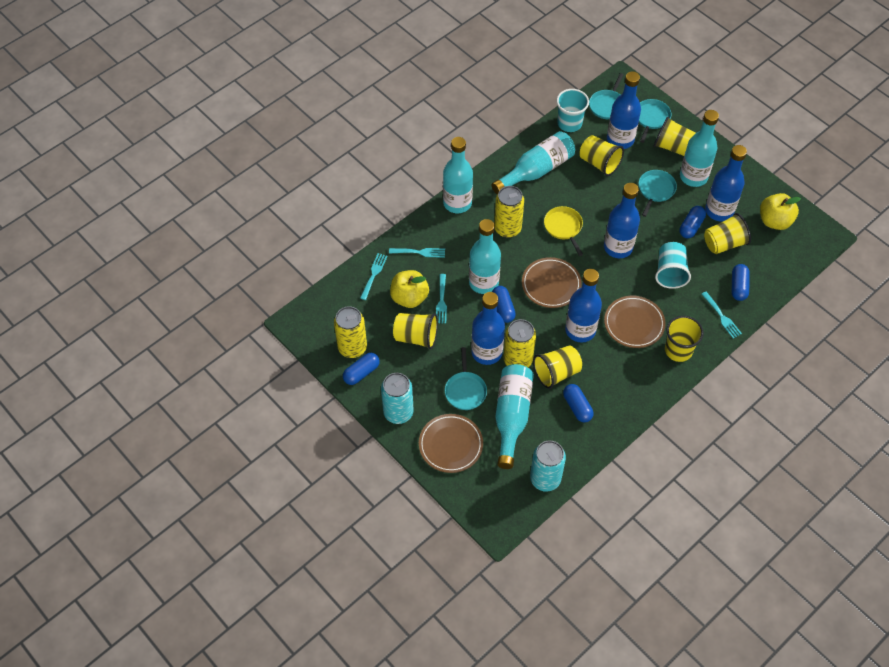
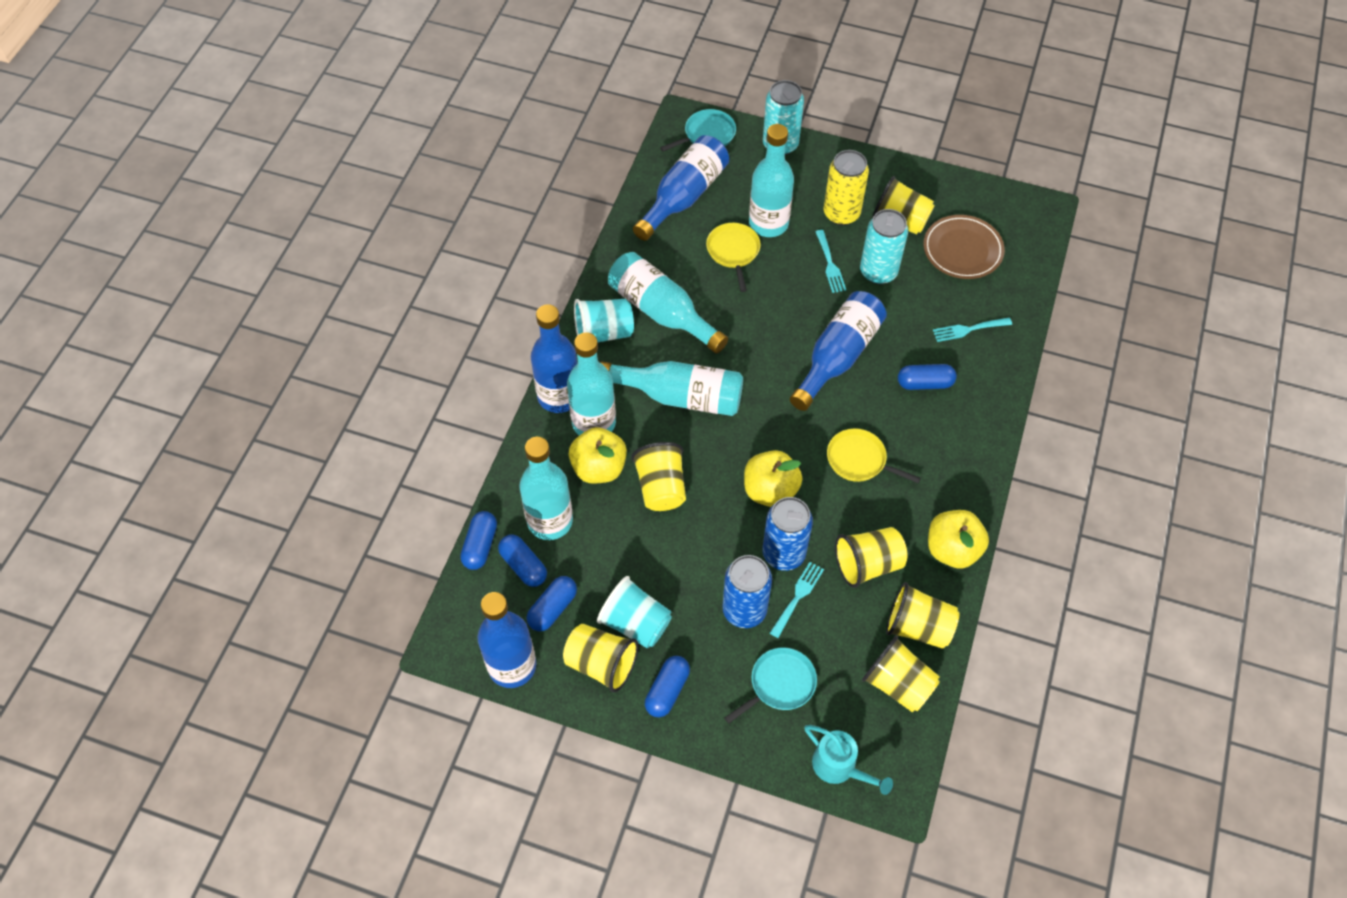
blue bottle: 5 -> 4
blue can: 0 -> 2
brown plate: 3 -> 1
turquoise fork: 4 -> 3
turquoise pan: 4 -> 2
turquoise watering can: 0 -> 1
yellow apple: 2 -> 3
yellow can: 3 -> 1
yellow pan: 1 -> 2

